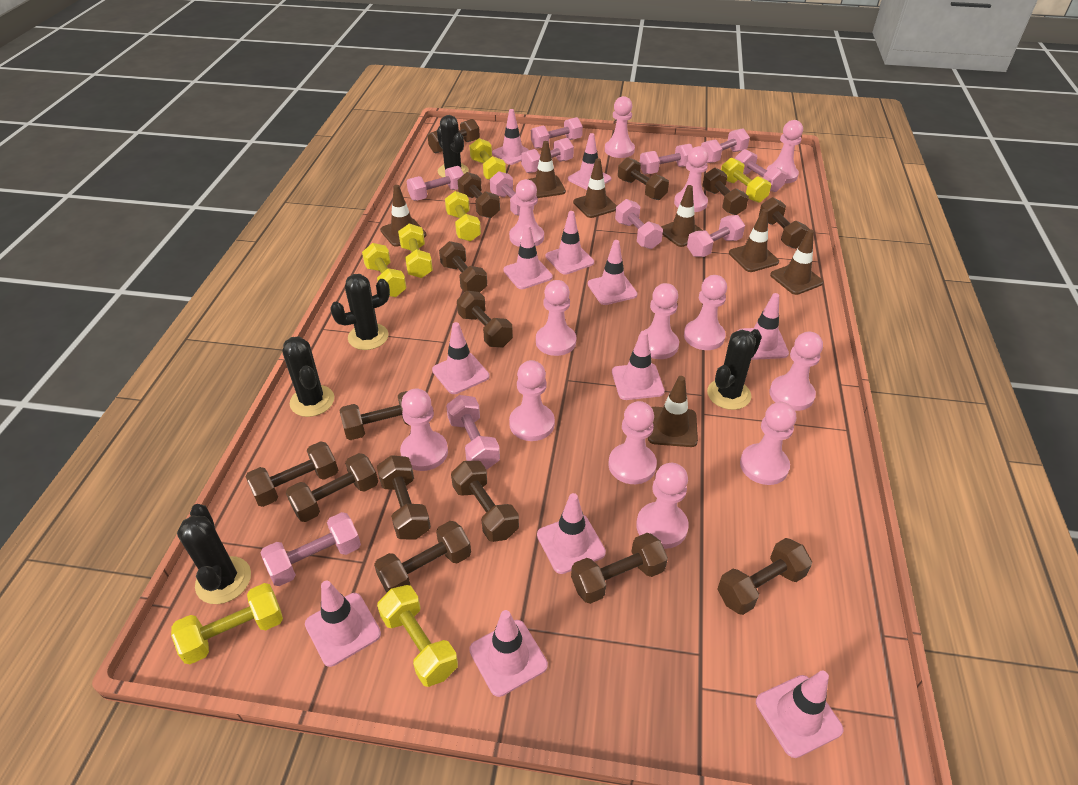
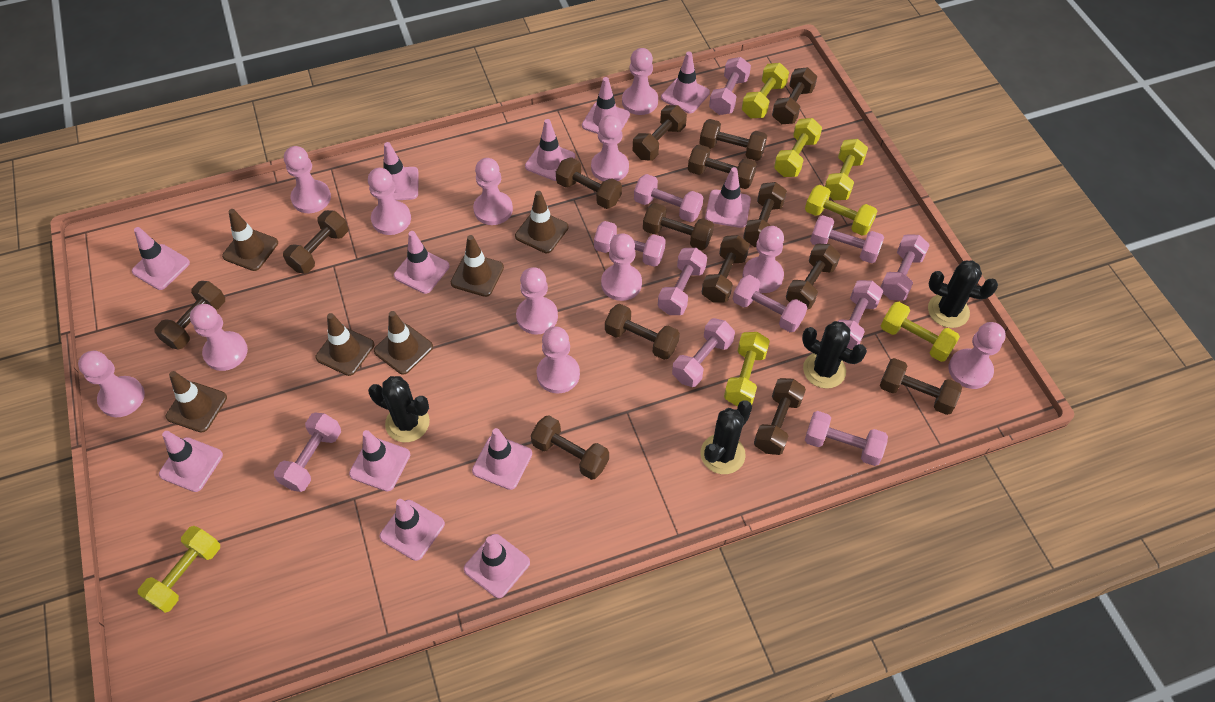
black cactus: 5 -> 4
brown traffic cone: 7 -> 6
pink pawn: 13 -> 12

